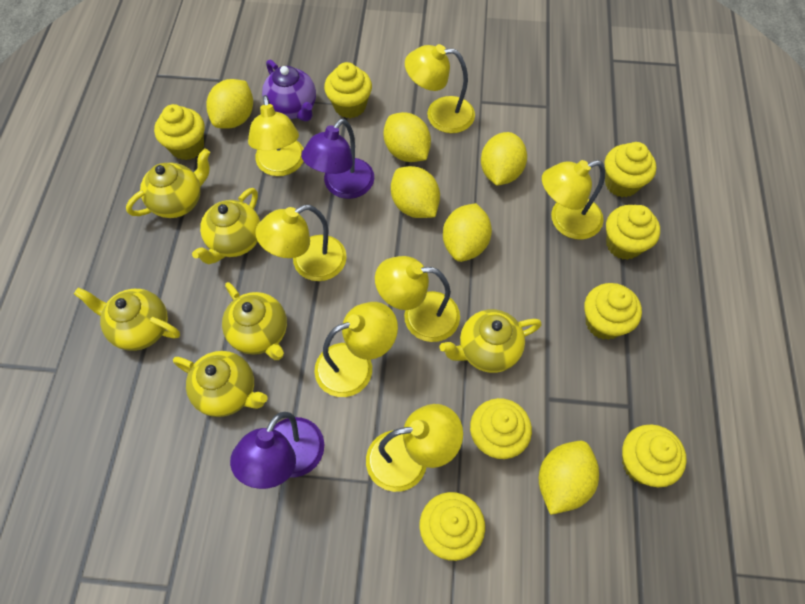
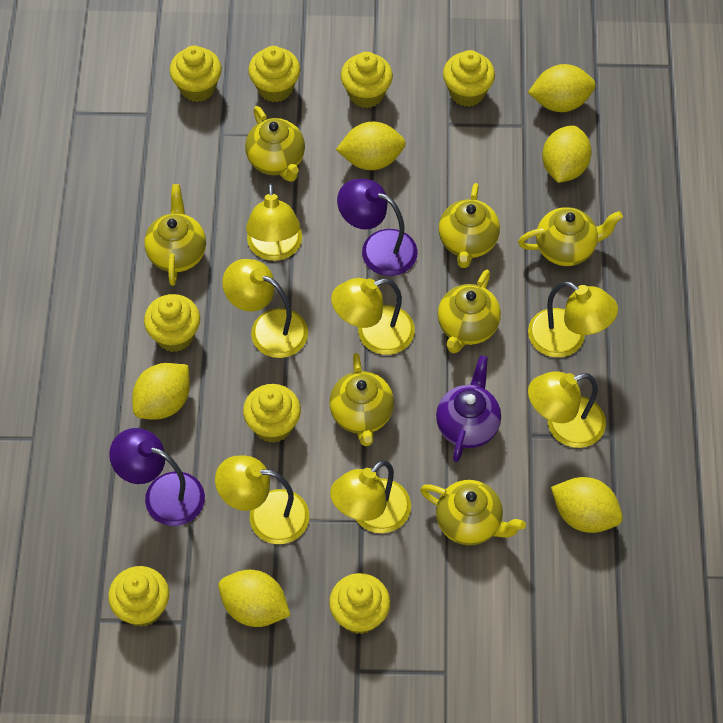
yellow teapot: 6 -> 7

